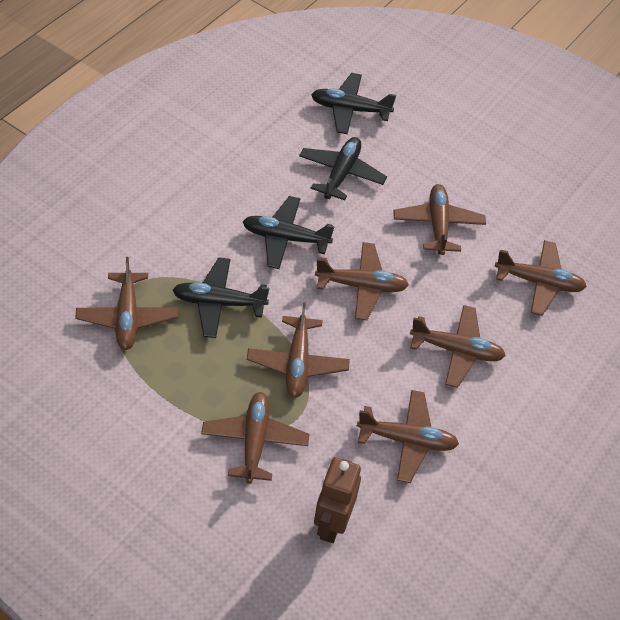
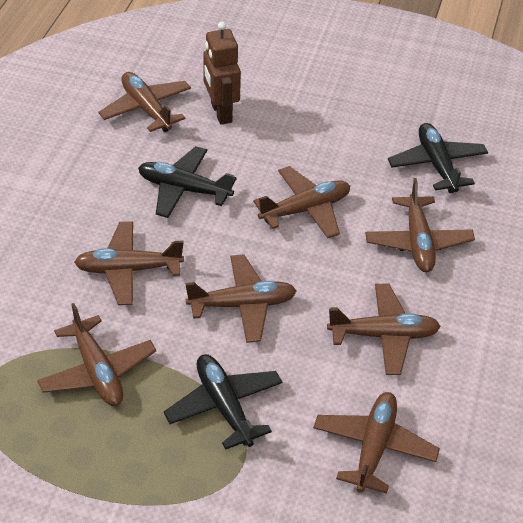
black plane: 4 -> 3

